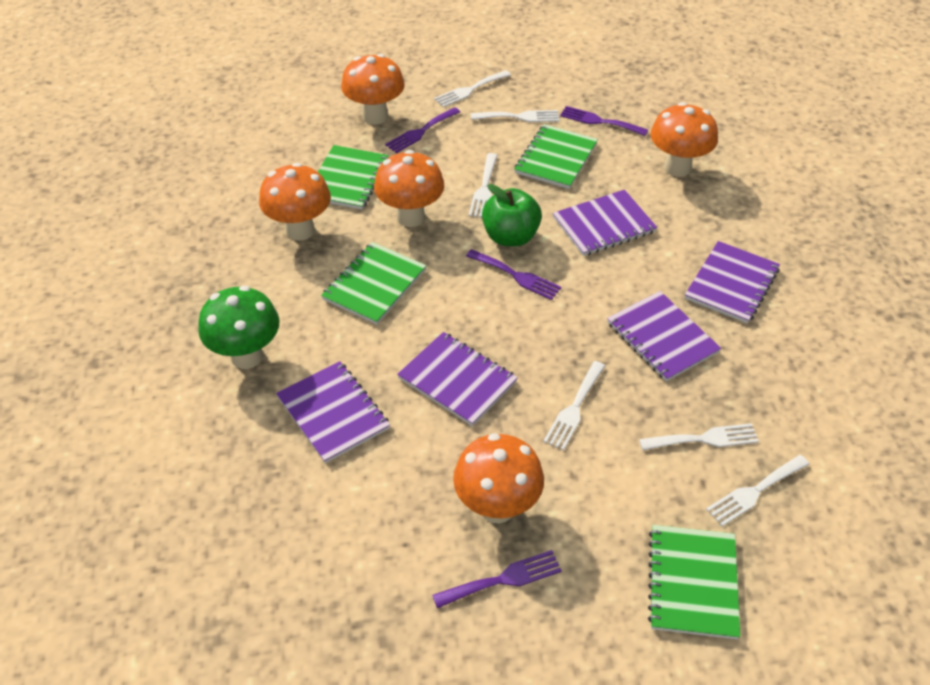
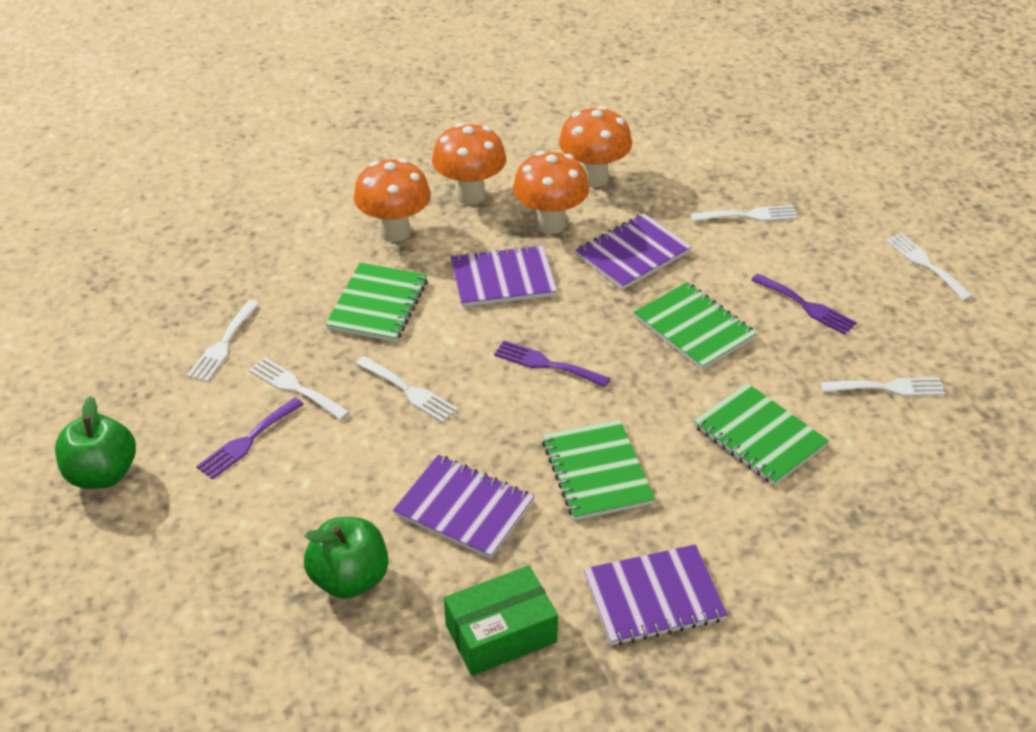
green apple: 1 -> 2
green box: 0 -> 1
green mushroom: 1 -> 0
orange mushroom: 5 -> 4
purple fork: 4 -> 3
purple notebook: 5 -> 4

